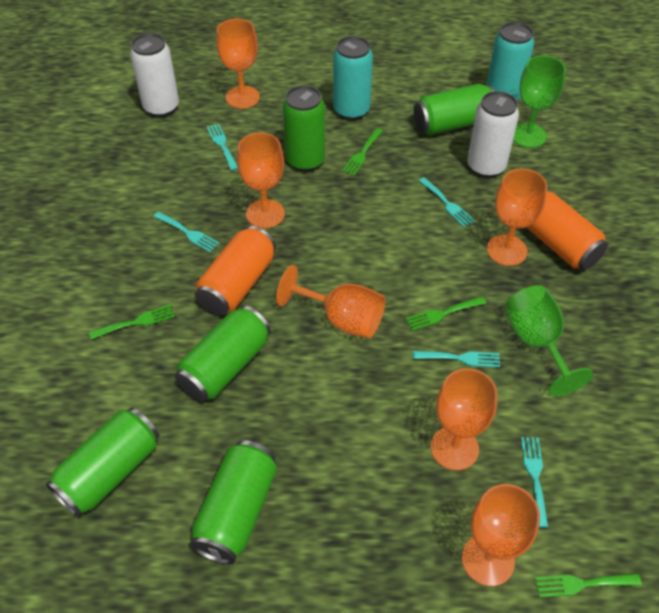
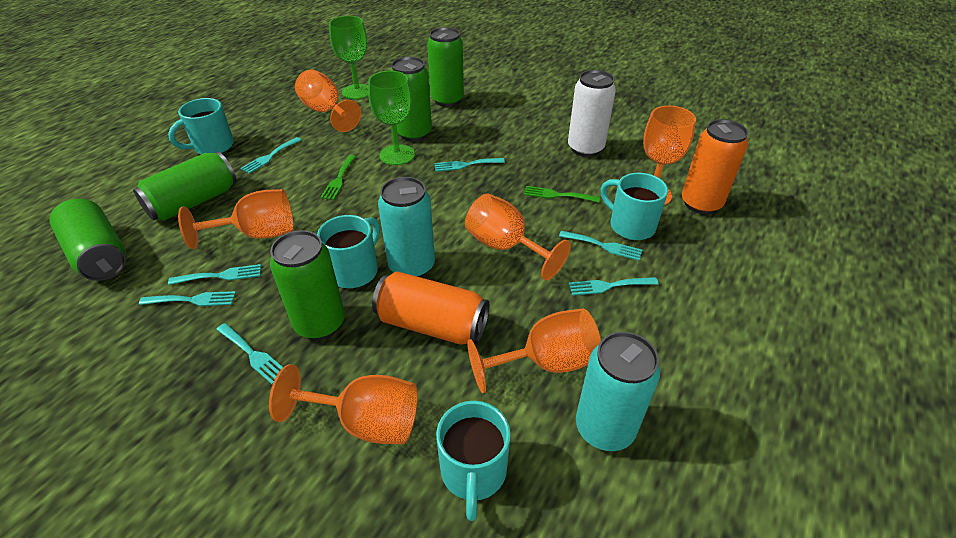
green fork: 4 -> 2
turquoise fork: 5 -> 7
turquoise mug: 0 -> 4
white can: 2 -> 1

